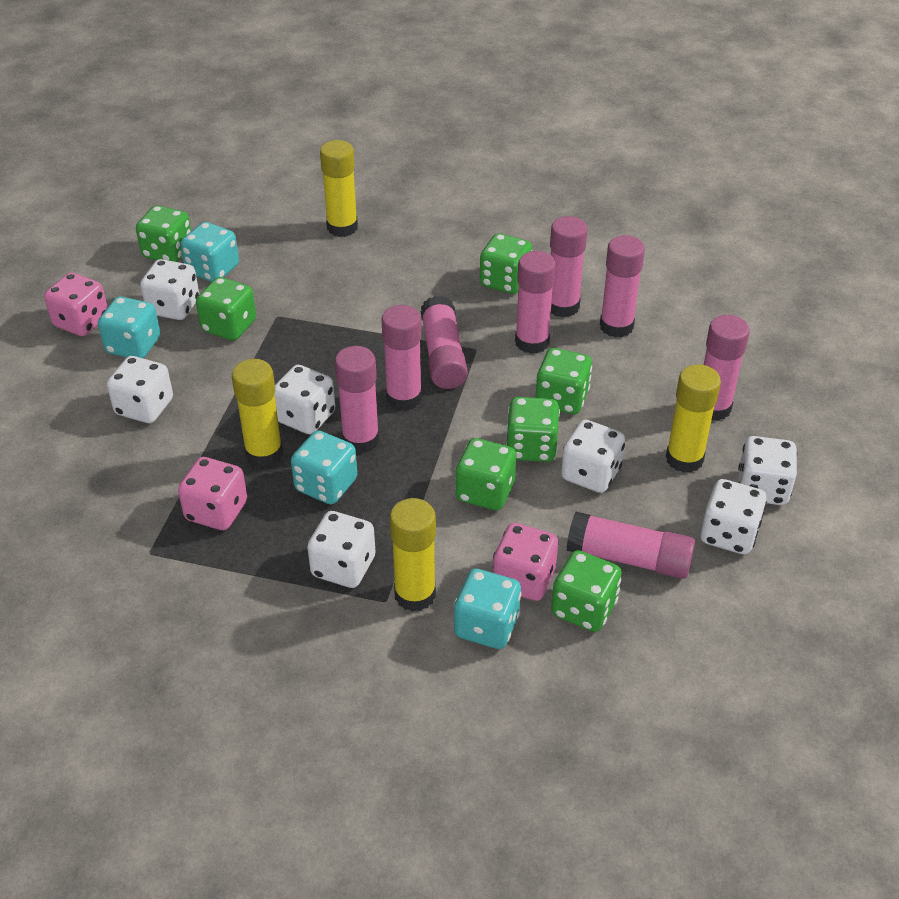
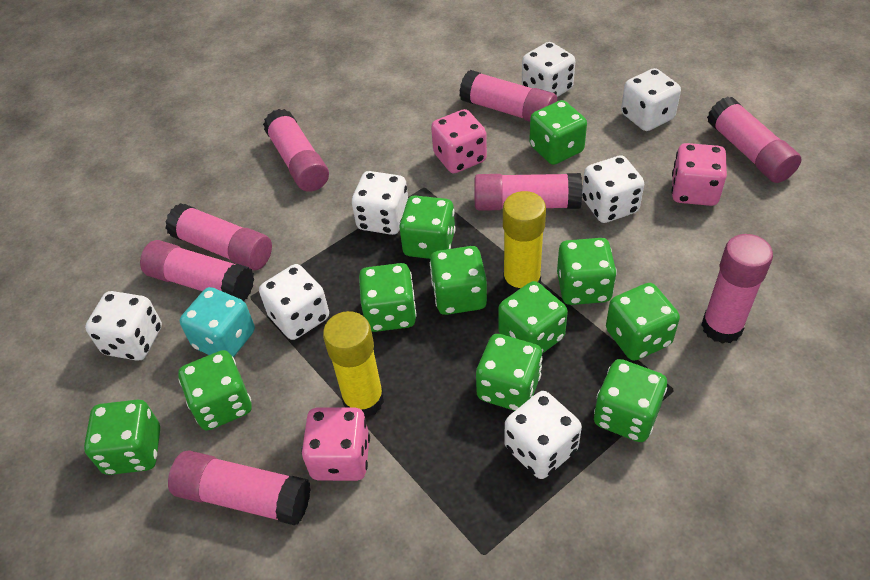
green dice: 7 -> 11
turquoise dice: 4 -> 1
yellow glue stick: 4 -> 2

